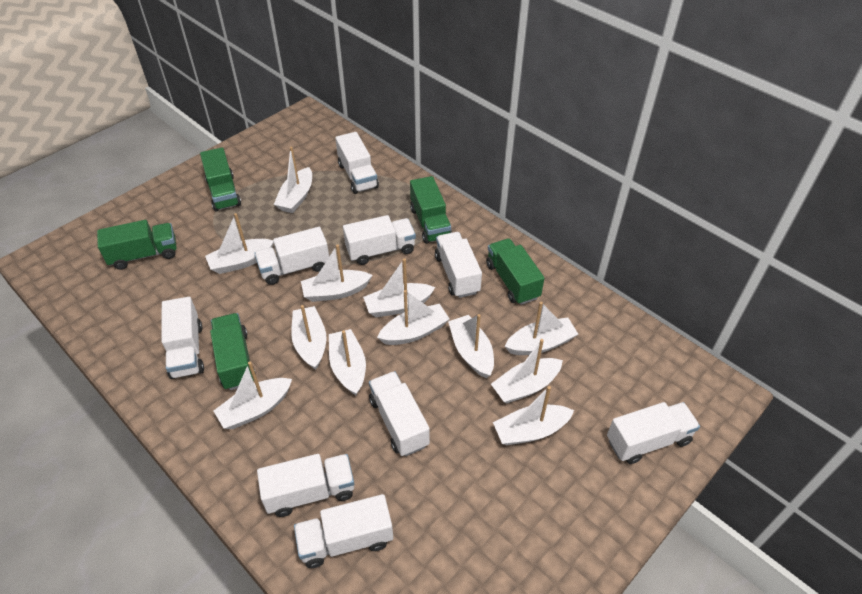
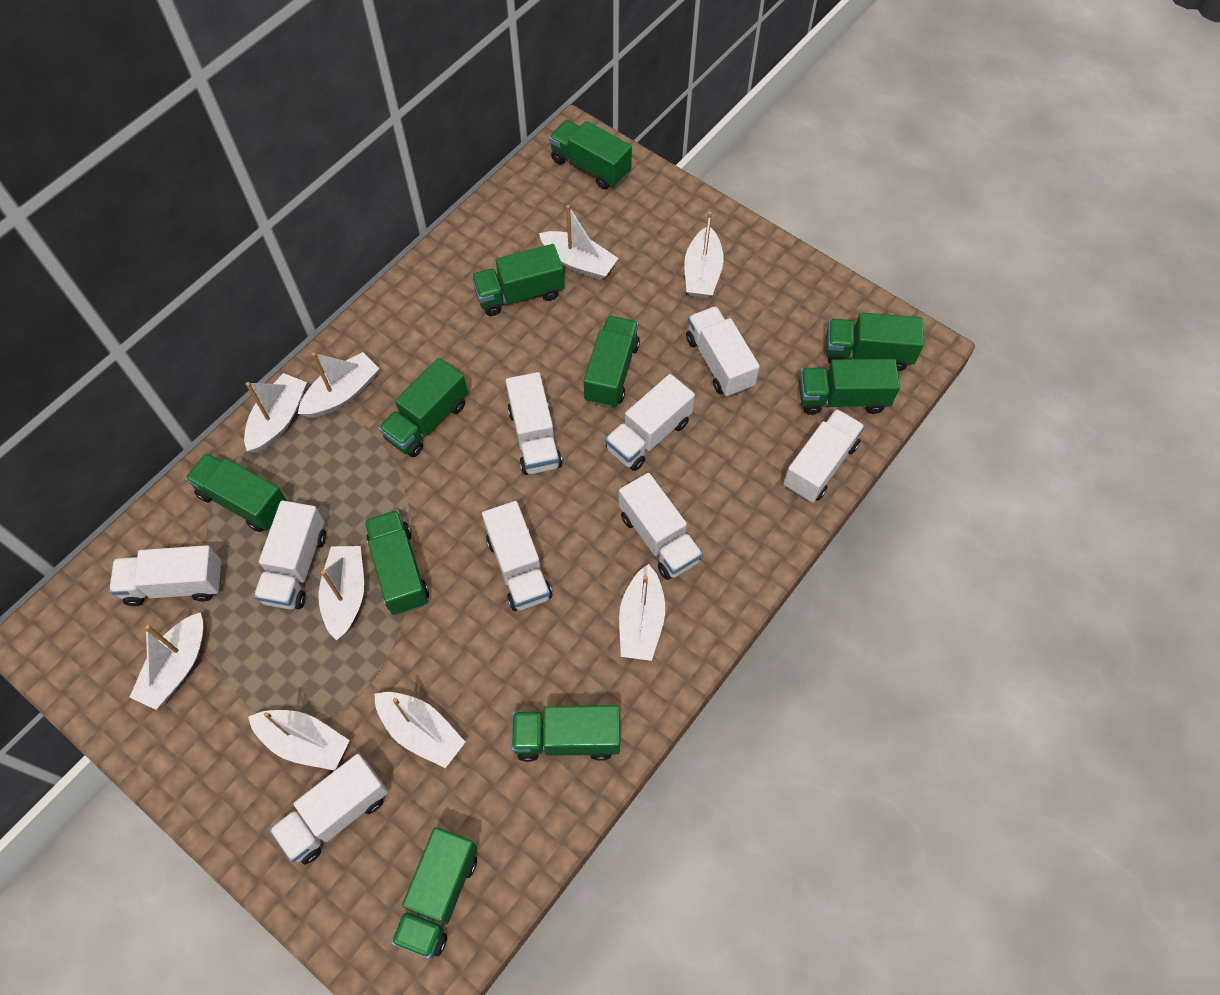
green truck: 5 -> 10
white boat: 12 -> 9

